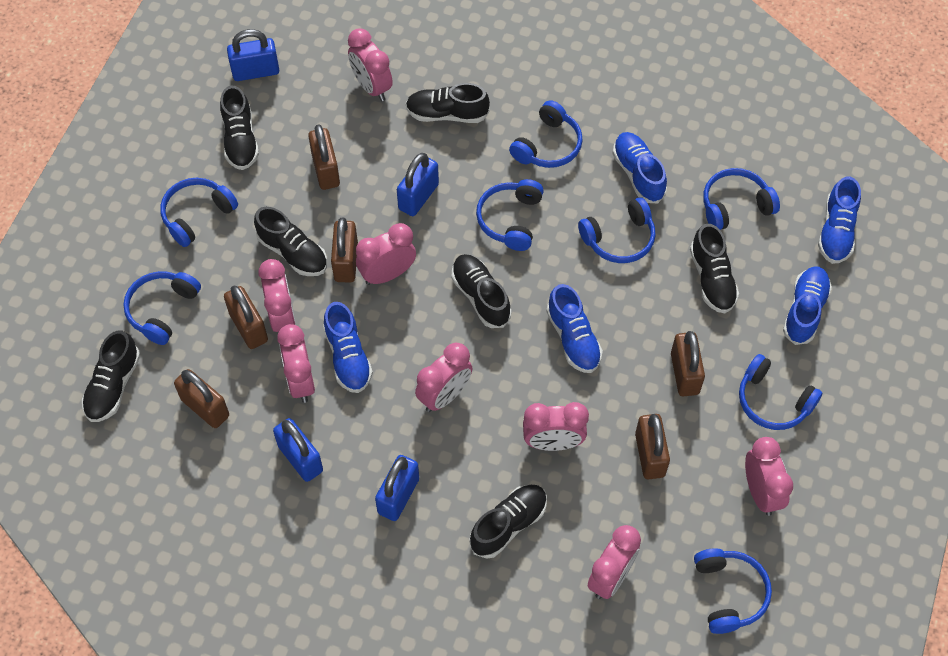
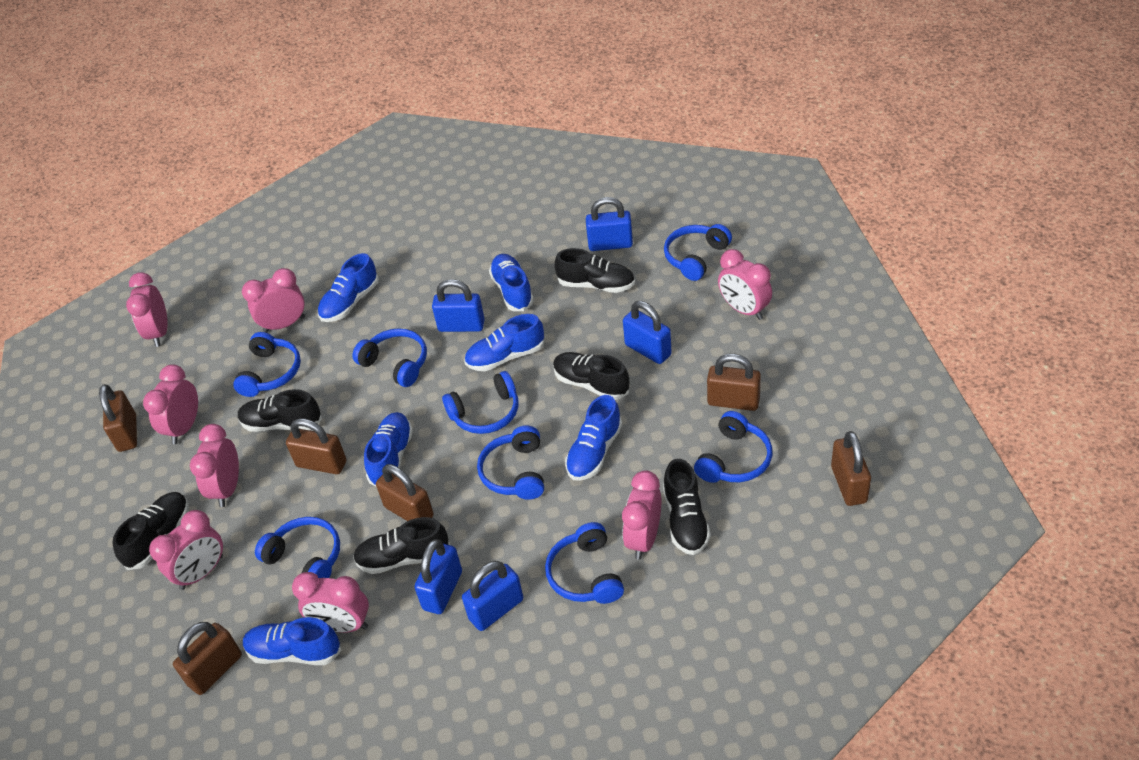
black shoe: 7 -> 6
blue padlock: 4 -> 5
blue shoe: 5 -> 6

